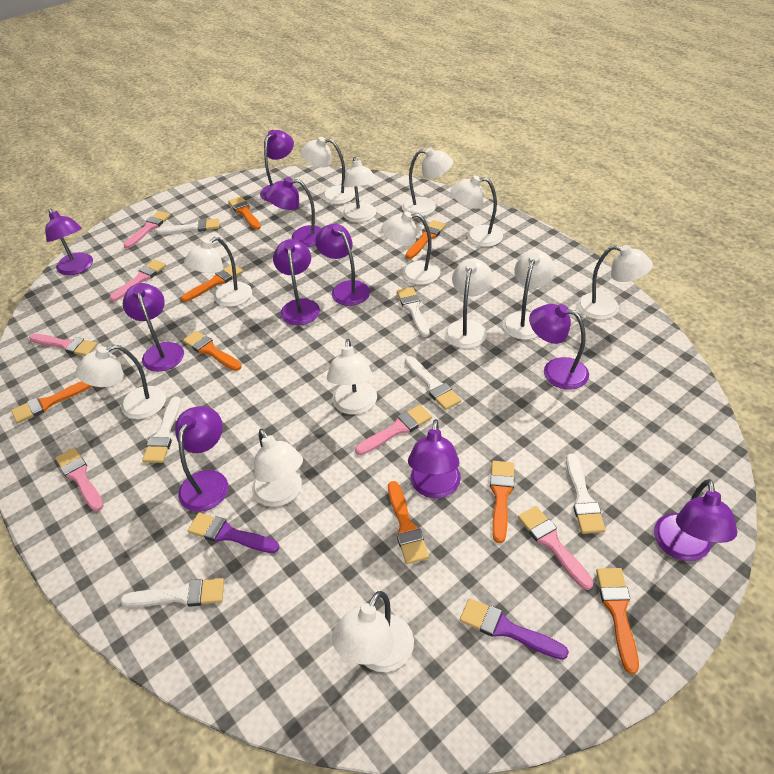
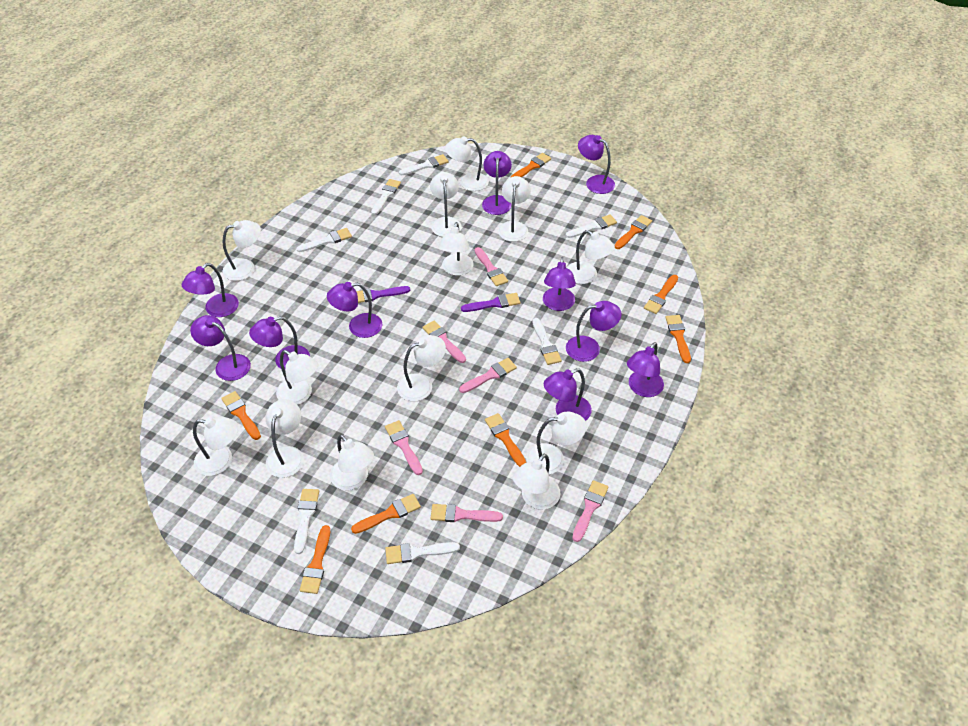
white brush: 6 -> 7

